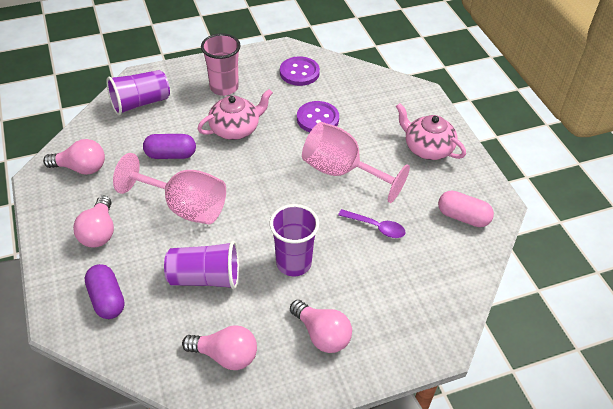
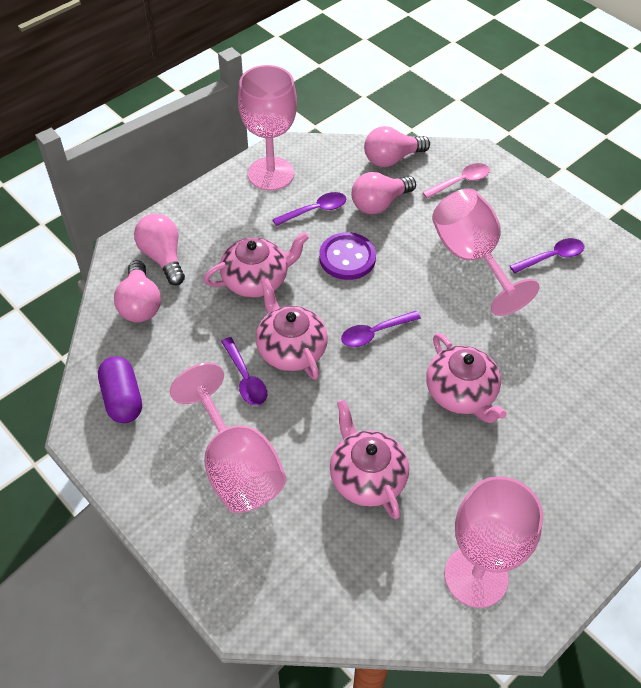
pink capsule: 1 -> 0
pink cup: 1 -> 0
pink goblet: 2 -> 4
pink spoon: 0 -> 1
pink teapot: 2 -> 4
purple button: 2 -> 1
purple capsule: 2 -> 1
purple cup: 3 -> 0
purple spoon: 1 -> 4

